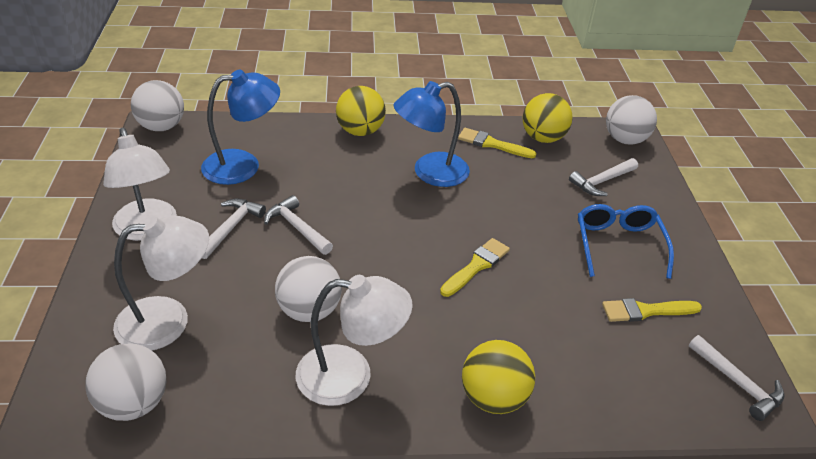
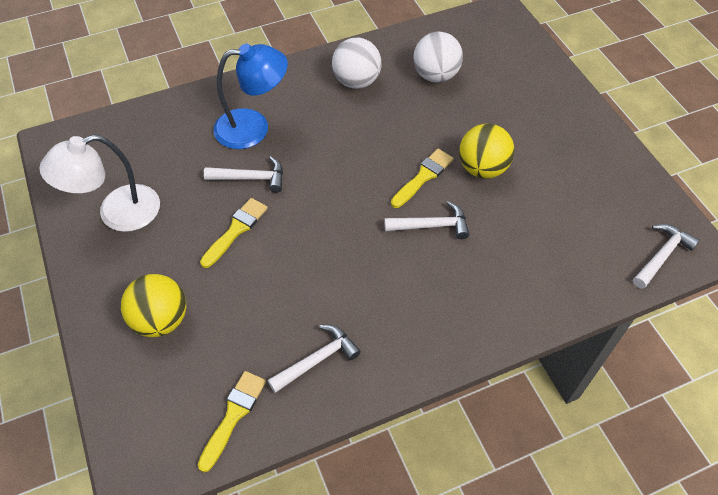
blue glasses: 1 -> 0
blue lamp: 2 -> 1
white ball: 4 -> 2
white lamp: 3 -> 1
yellow ball: 3 -> 2

